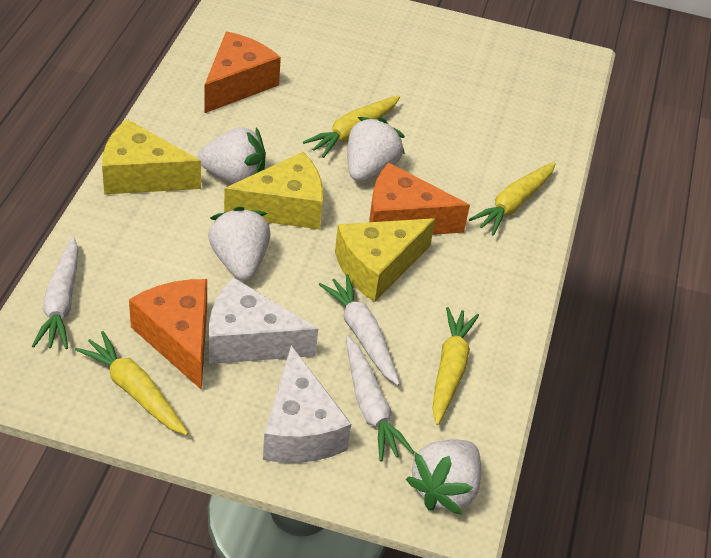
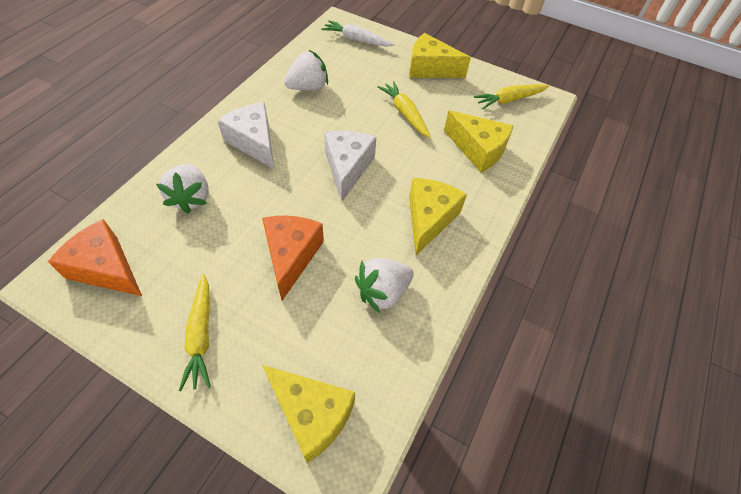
orange cheese: 3 -> 2
white carrot: 3 -> 1
white strawberry: 4 -> 3
yellow carrot: 4 -> 3
yellow cheese: 3 -> 4

